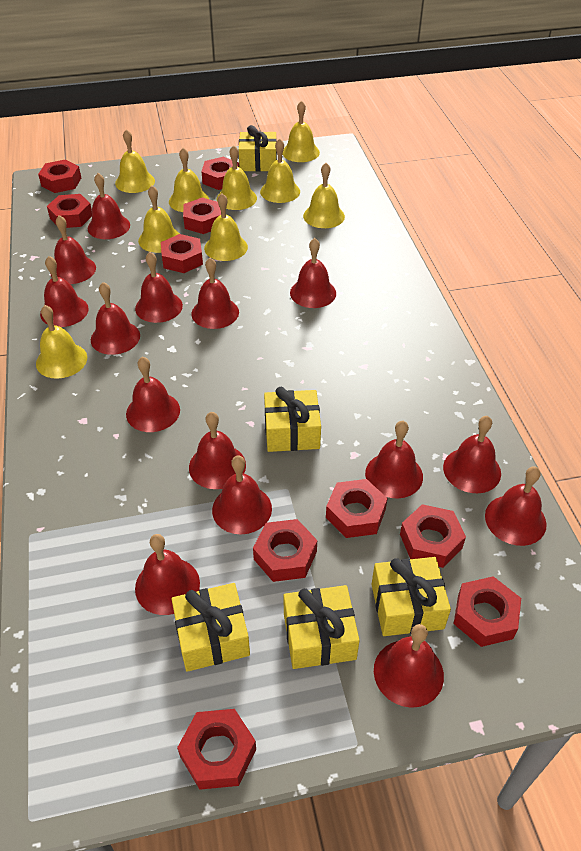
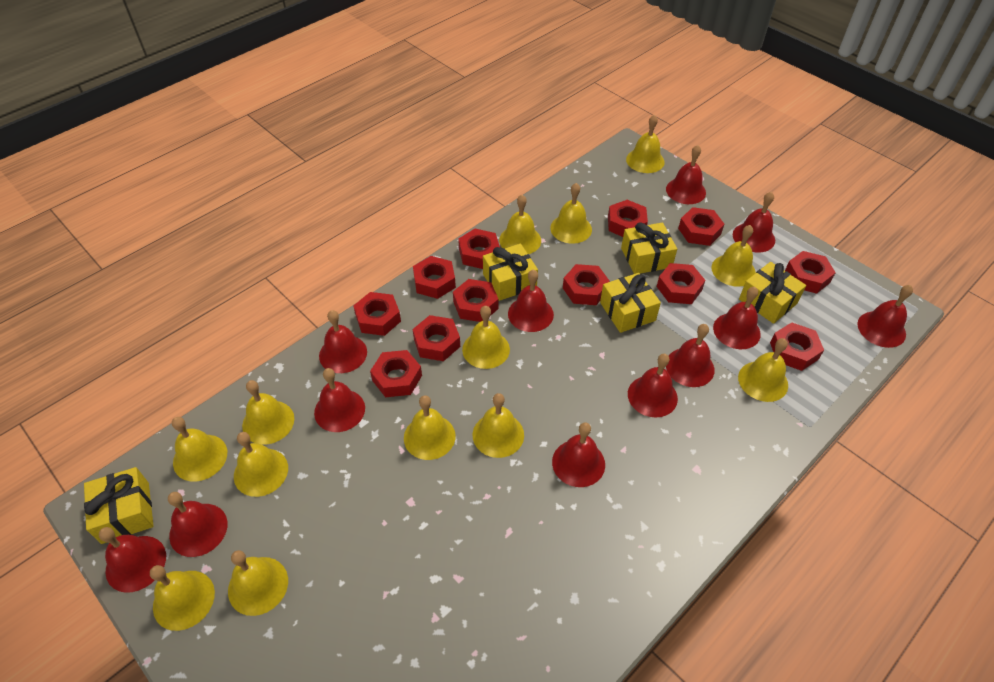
red bell: 15 -> 12
red nut: 10 -> 12
yellow bell: 9 -> 13

